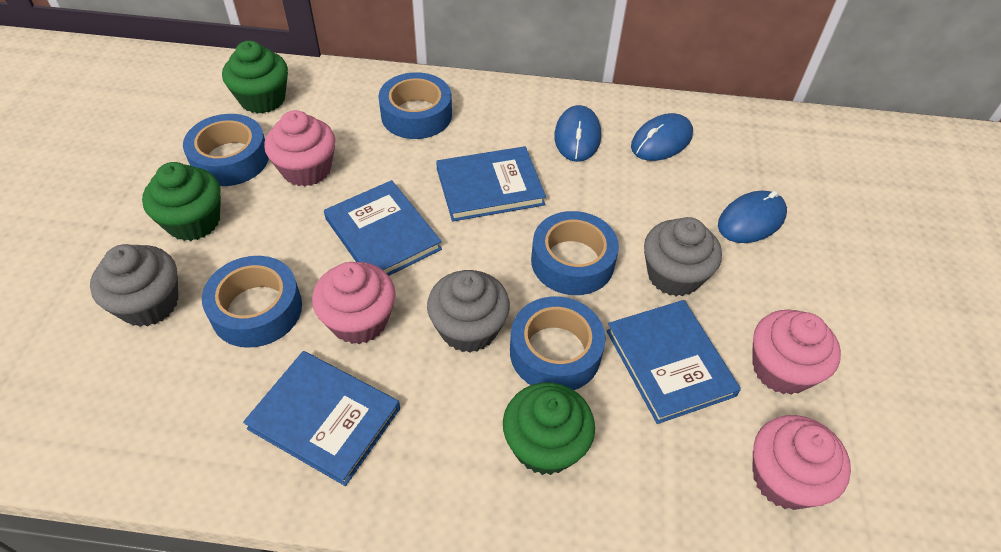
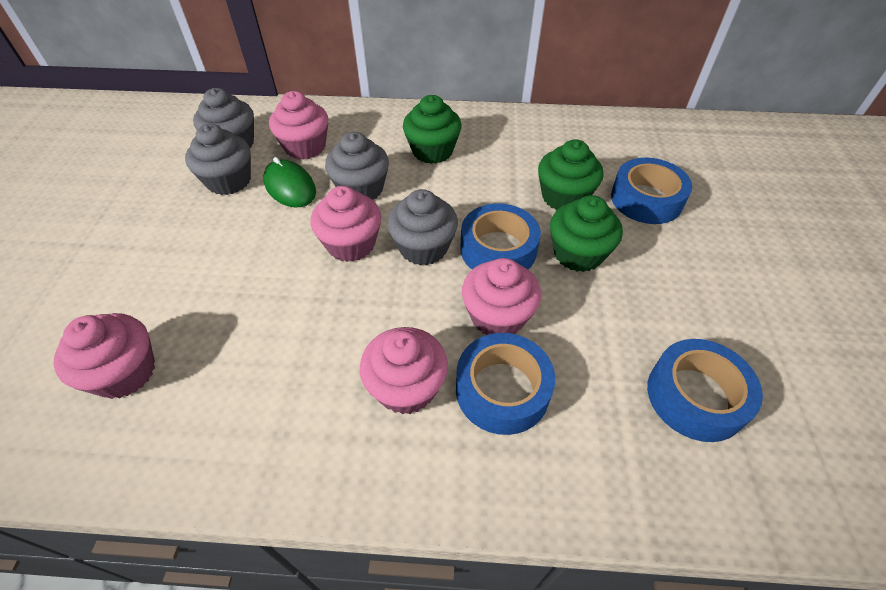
blue book: 4 -> 0
blue mouse: 3 -> 0
blue tape: 5 -> 4
green mouse: 0 -> 1
grey cupcake: 3 -> 4
pink cupcake: 4 -> 5

